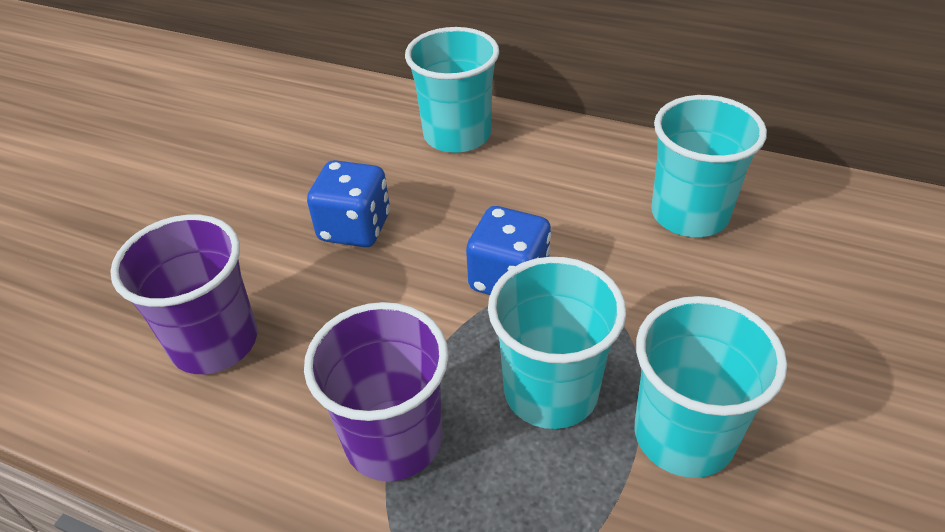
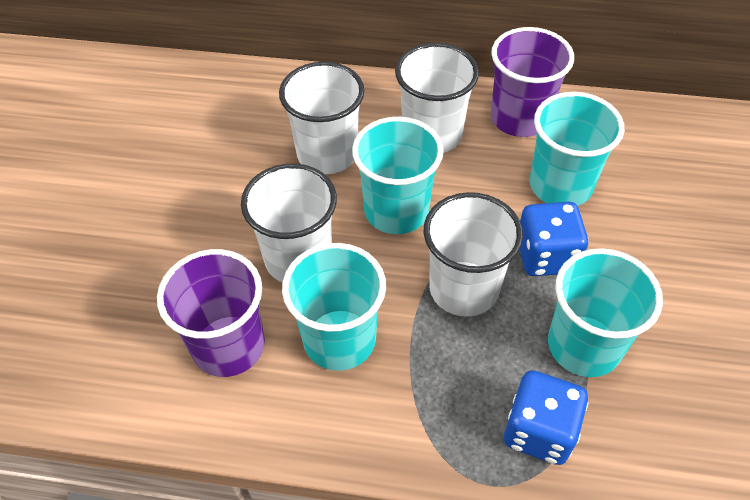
white cup: 0 -> 4

